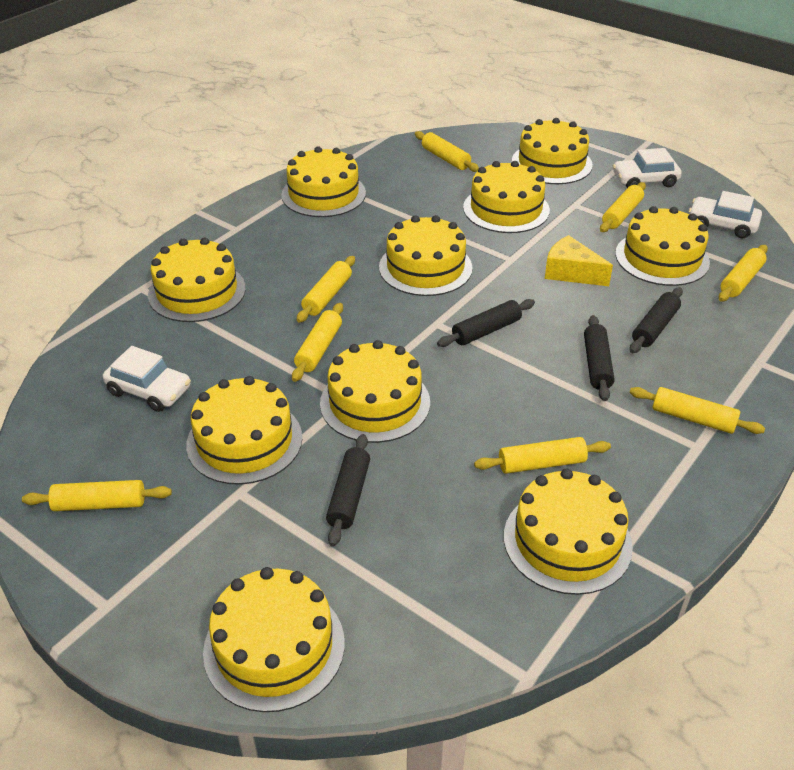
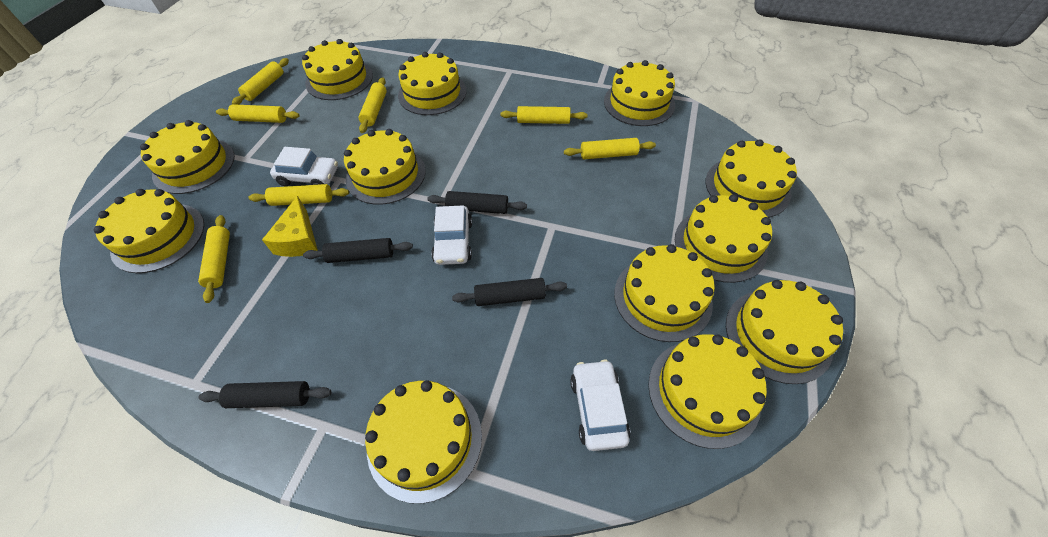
yellow cake: 10 -> 12
yellow rolling pin: 8 -> 7

